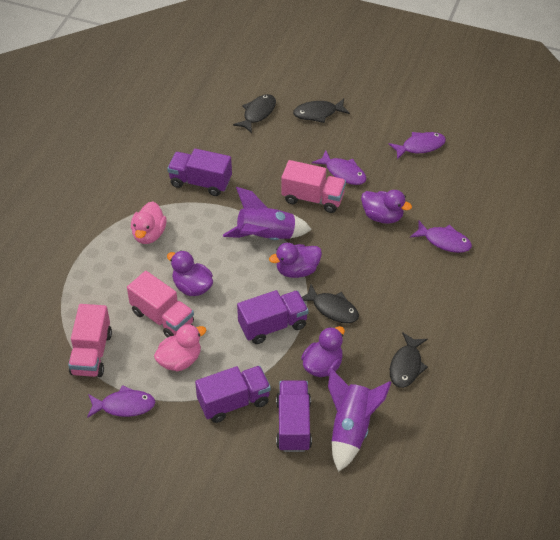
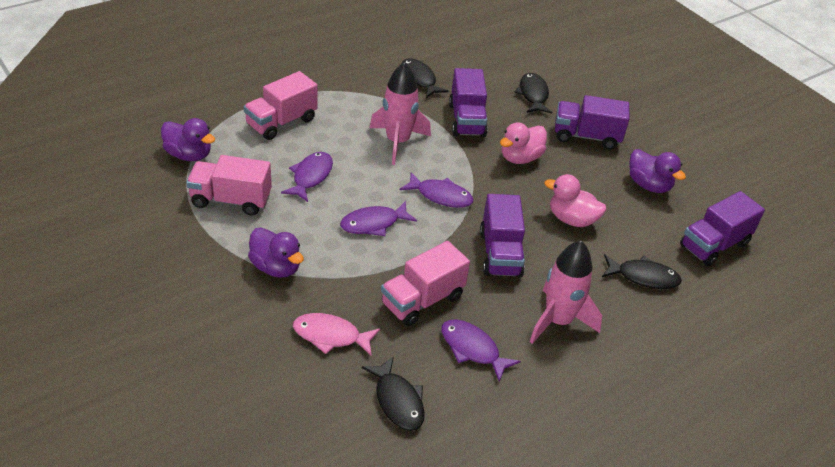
pink fish: 0 -> 1
pink rocket: 0 -> 2
purple duck: 4 -> 3
purple rocket: 2 -> 0

